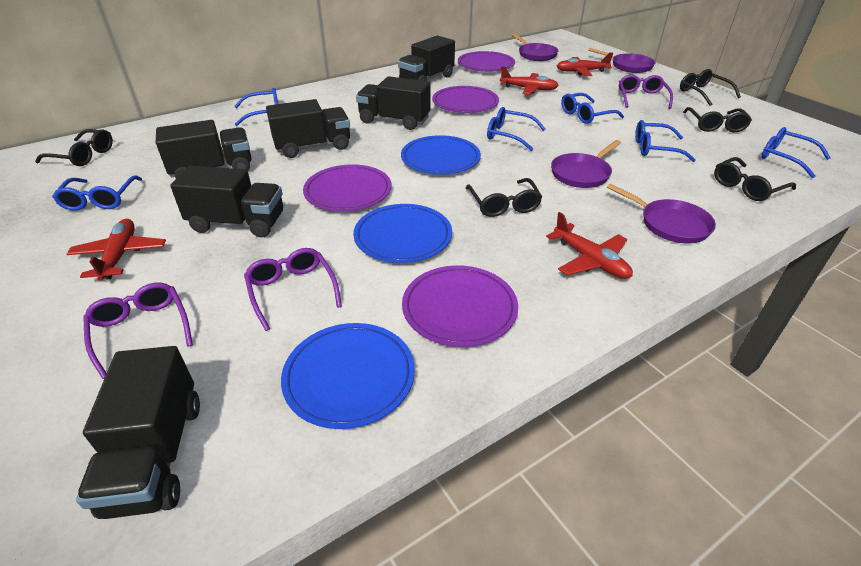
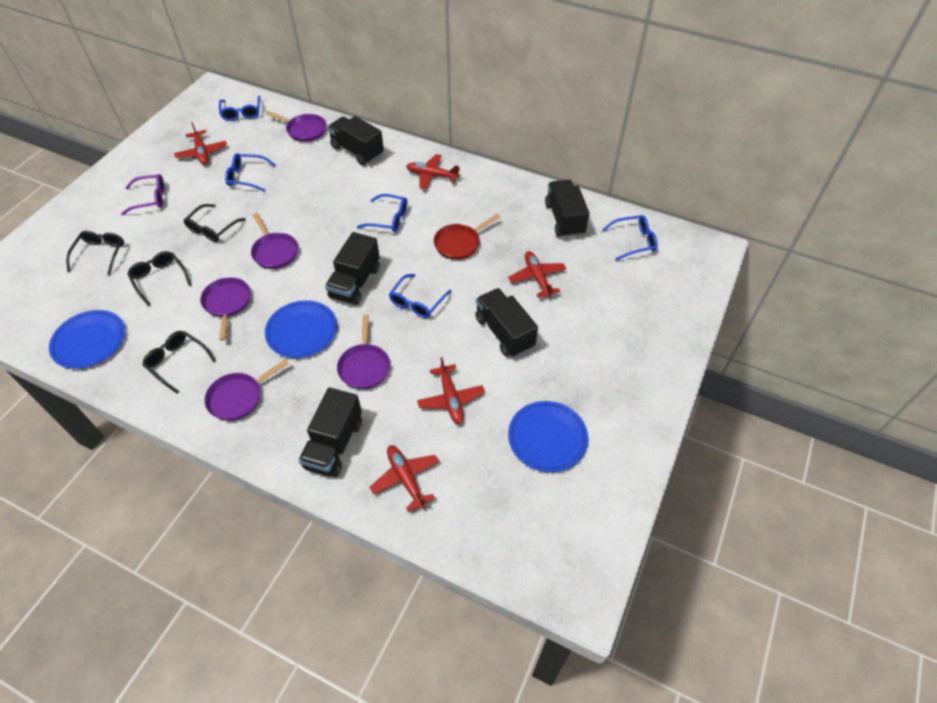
black glasses: 5 -> 4
black truck: 6 -> 5
blue glasses: 6 -> 5
purple glasses: 3 -> 1
purple pan: 4 -> 5
purple plate: 4 -> 0
red pan: 0 -> 1
red plane: 4 -> 5

